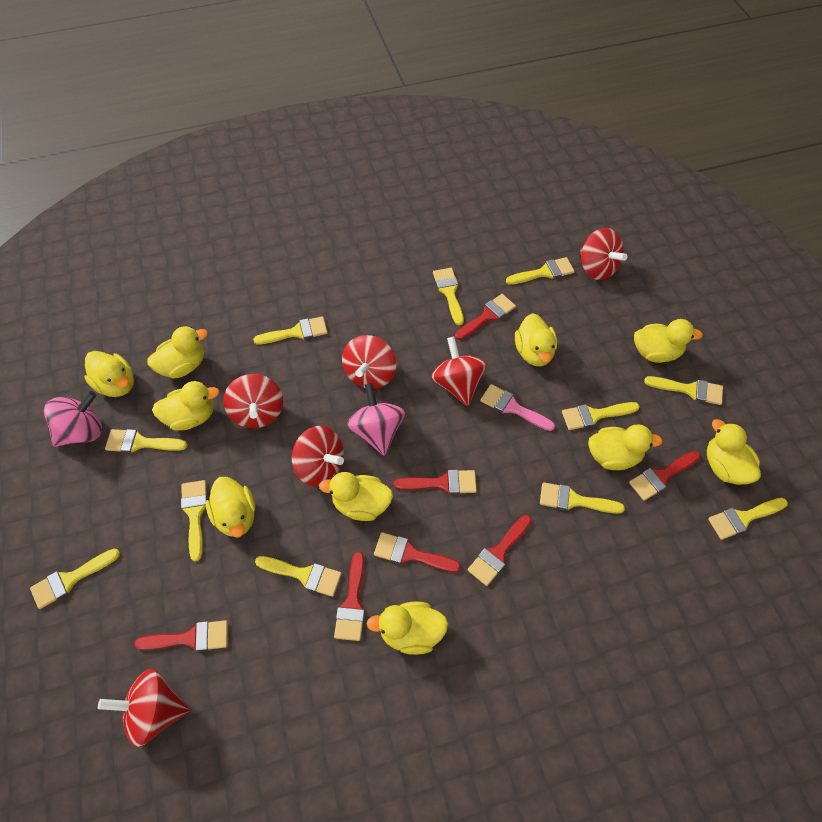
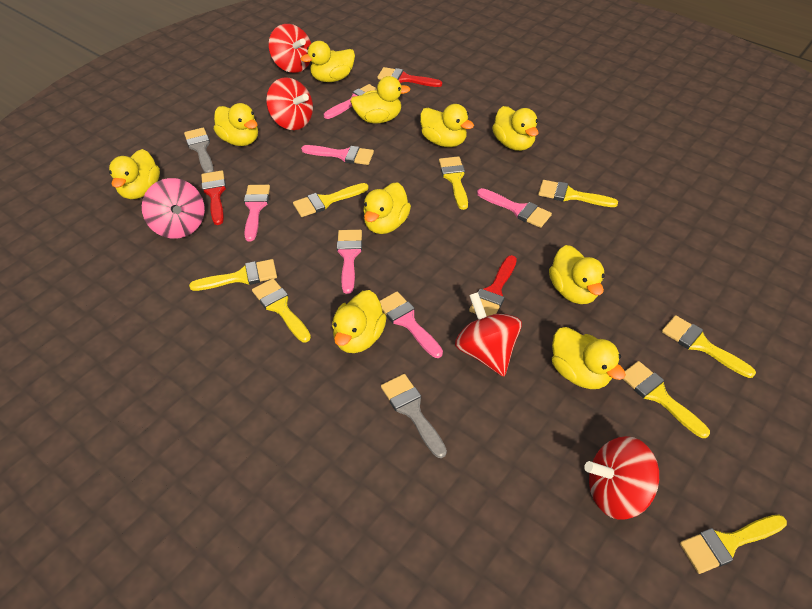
grey brush: 0 -> 2
pink brush: 1 -> 6
pink spinning top: 2 -> 1
red brush: 7 -> 3
red spinning top: 6 -> 4
yellow brush: 11 -> 8

